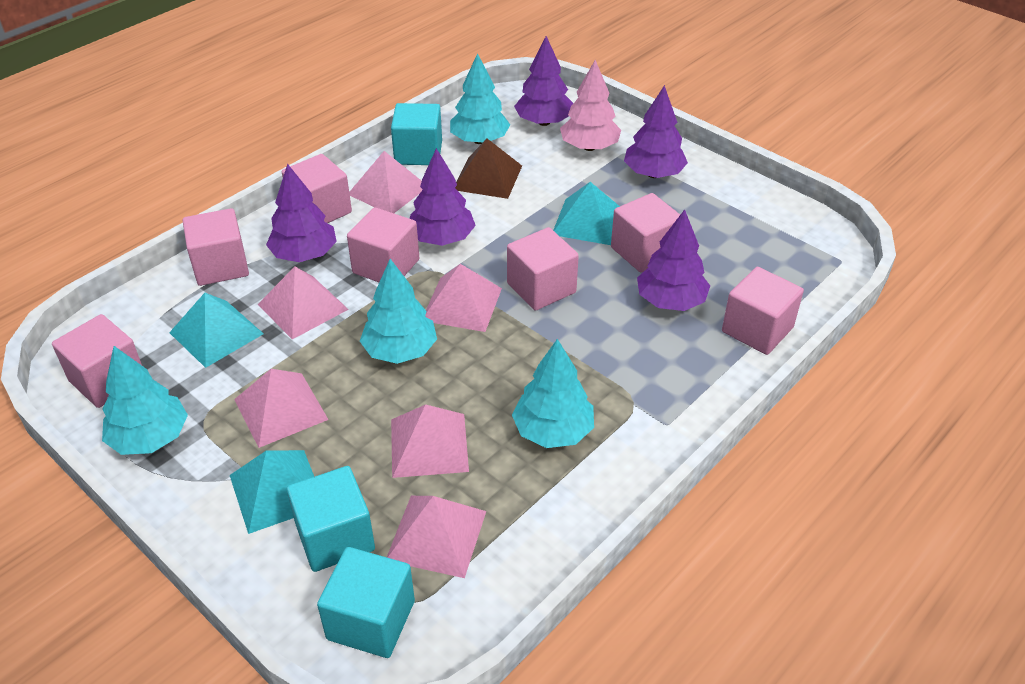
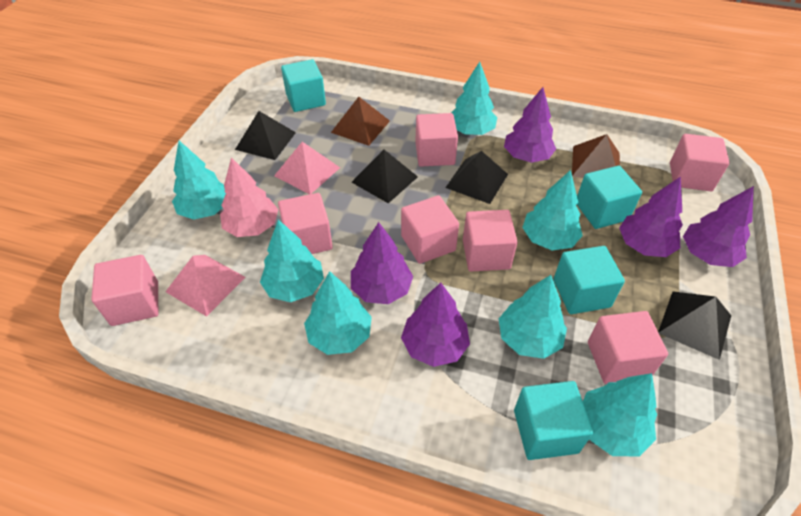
black pyramid: 0 -> 4
brown pyramid: 1 -> 2
pink pyramid: 6 -> 2
turquoise cube: 3 -> 4
turquoise pyramid: 3 -> 0
turquoise tree: 4 -> 7

